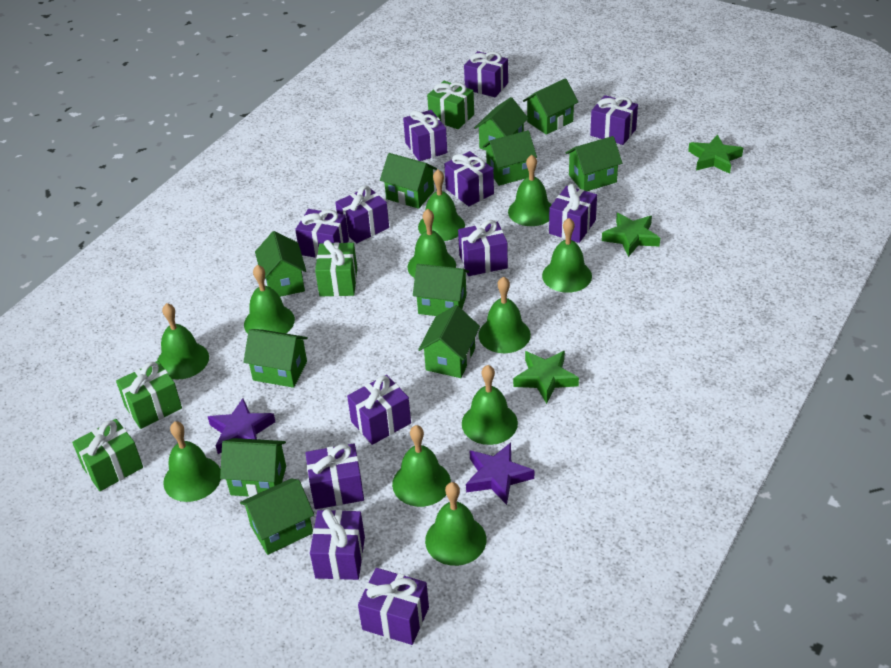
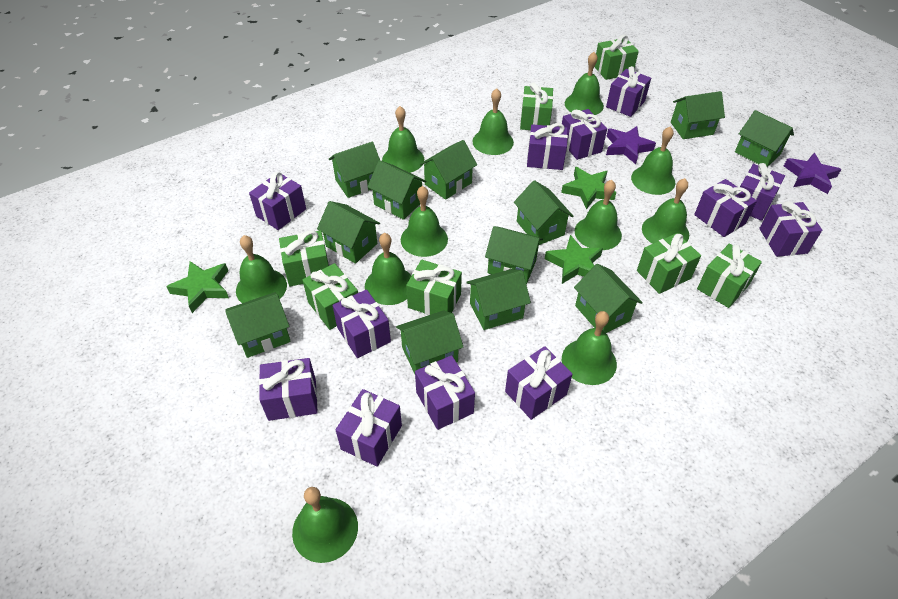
green gift: 4 -> 7
green house: 11 -> 12

